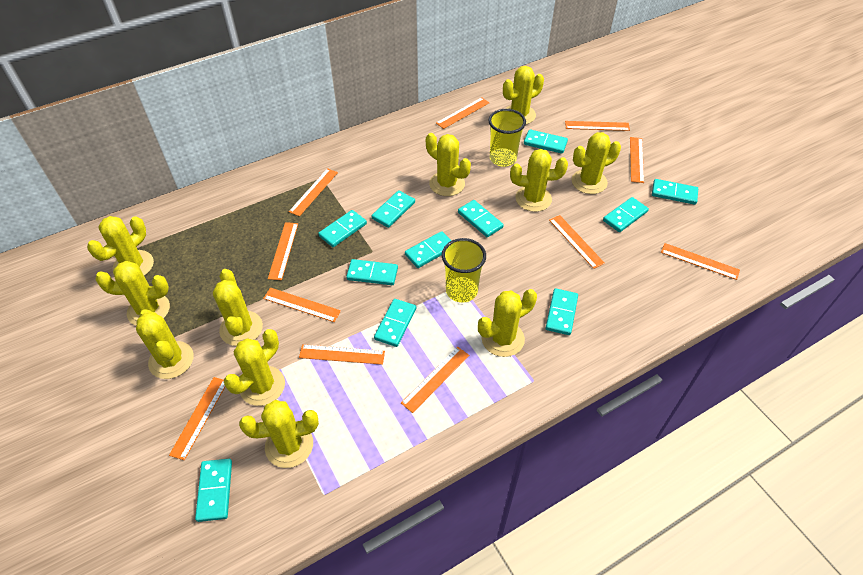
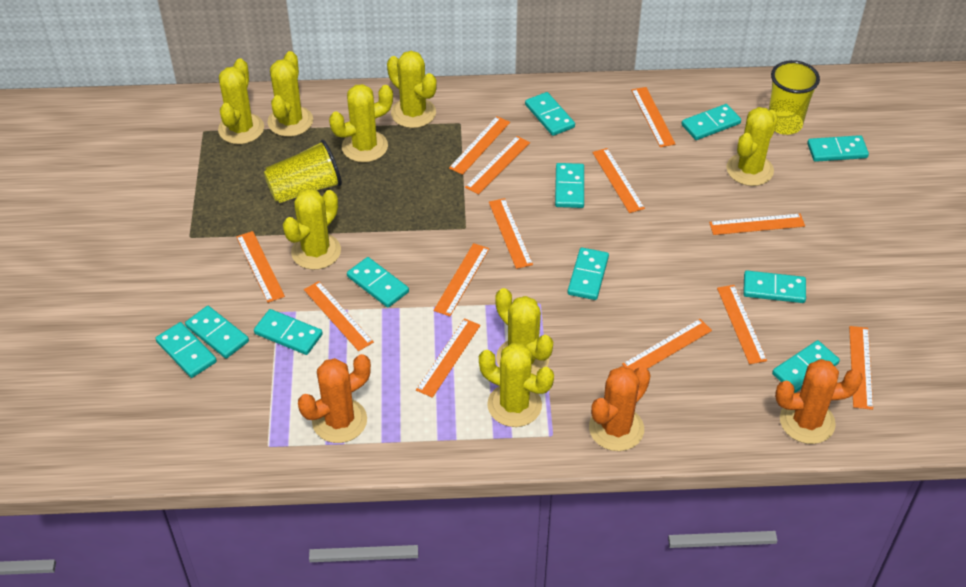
orange cactus: 0 -> 3
orange ruler: 11 -> 13
yellow cactus: 11 -> 8

